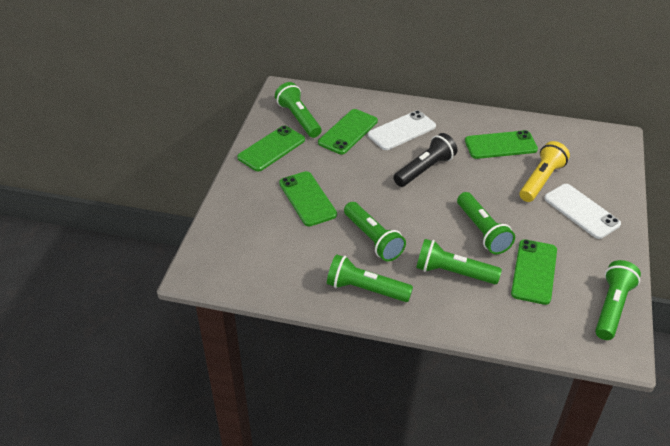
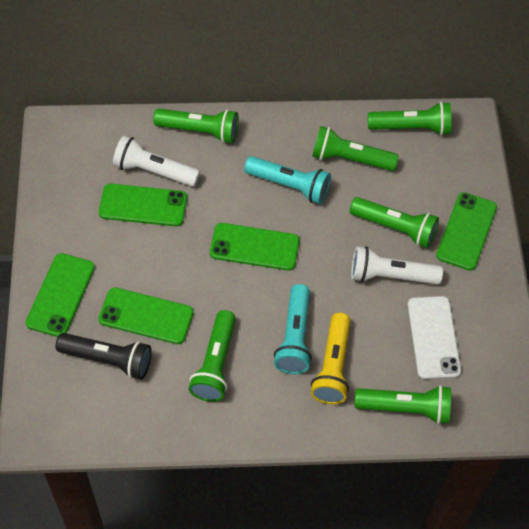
turquoise flashlight: 0 -> 2
white flashlight: 0 -> 2
white phone: 2 -> 1

